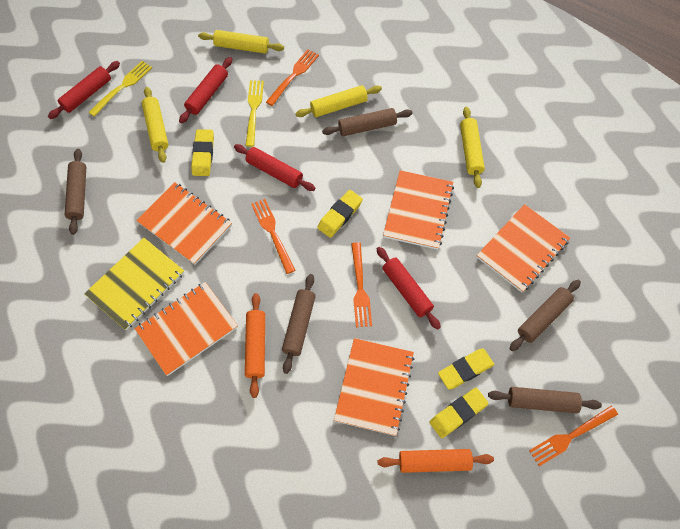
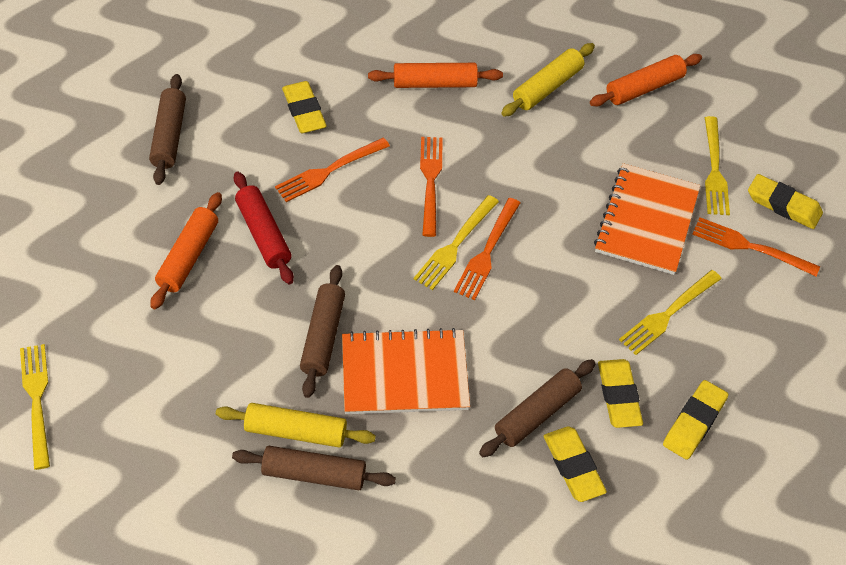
brown rolling pin: 5 -> 4
orange notebook: 5 -> 2
orange rolling pin: 2 -> 3
red rolling pin: 4 -> 1
yellow eraser: 4 -> 5
yellow fork: 2 -> 4
yellow notebook: 1 -> 0
yellow rolling pin: 4 -> 2

